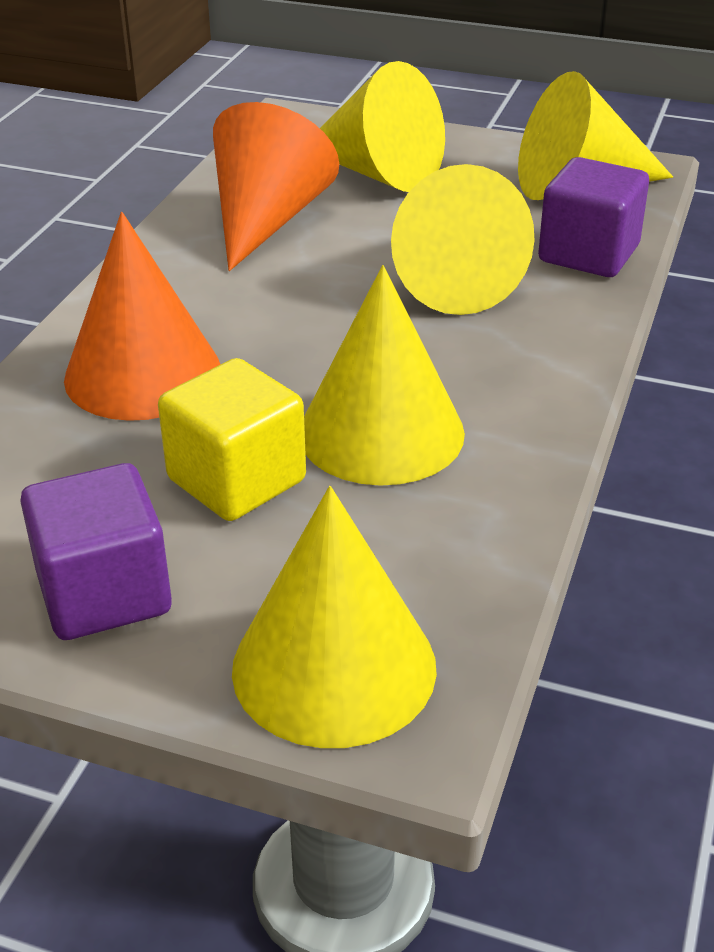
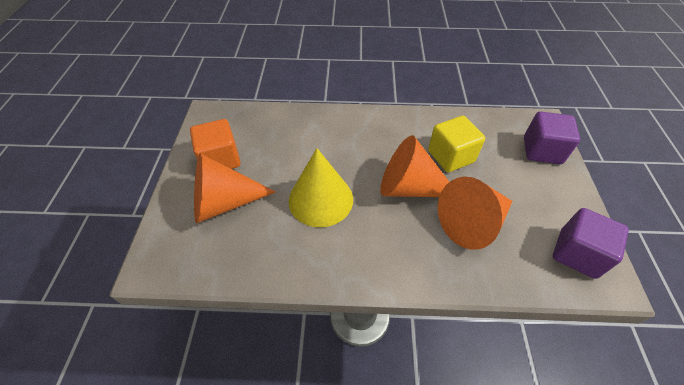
orange cone: 2 -> 3
orange cube: 0 -> 1
yellow cone: 5 -> 1

